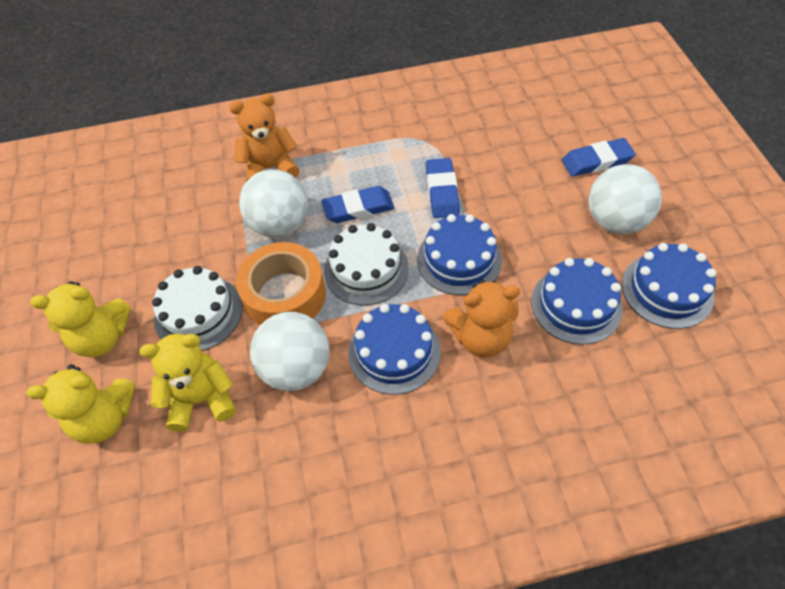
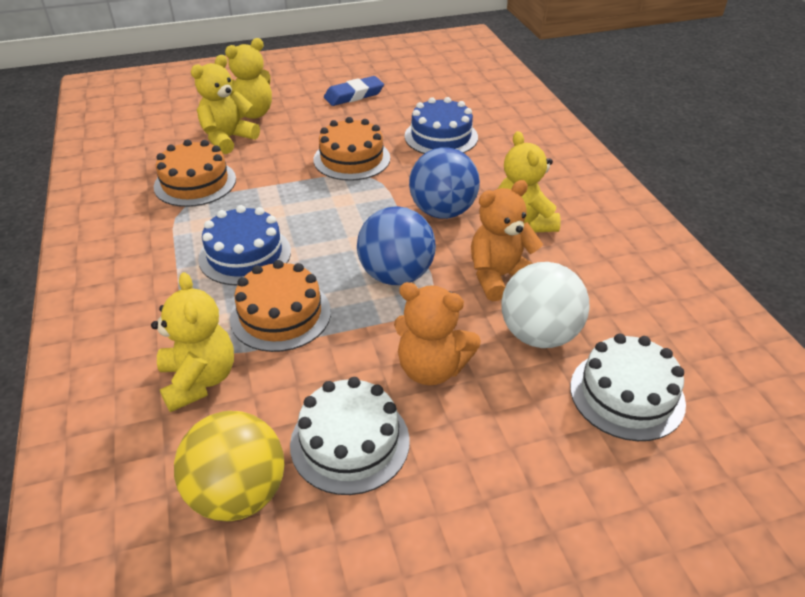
blue ball: 0 -> 2
blue cake: 4 -> 2
blue eraser: 3 -> 1
orange cake: 0 -> 3
orange tape: 1 -> 0
white ball: 3 -> 1
yellow ball: 0 -> 1
yellow teddy bear: 3 -> 4

